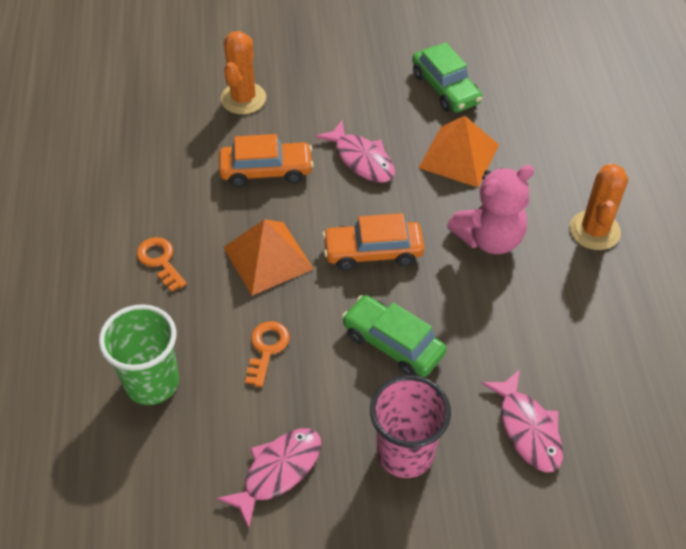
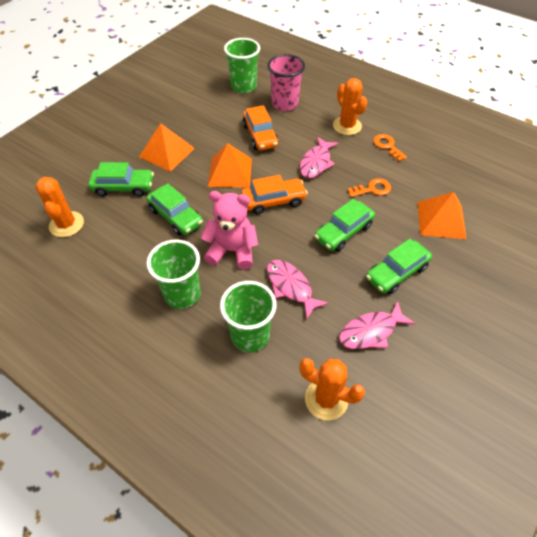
green car: 2 -> 4
green cup: 1 -> 3
orange cactus: 2 -> 3
orange pyramid: 2 -> 3

